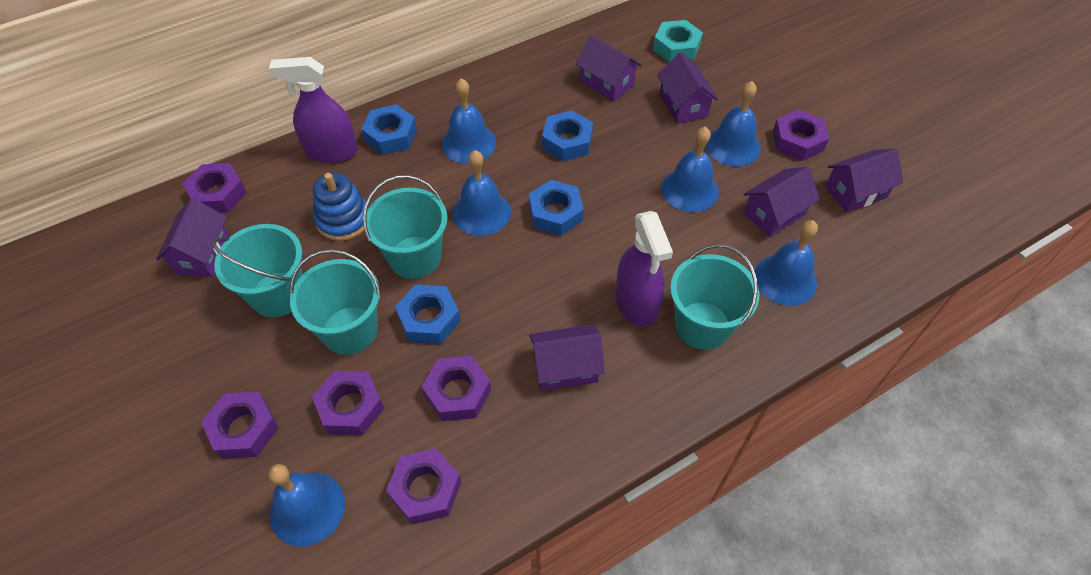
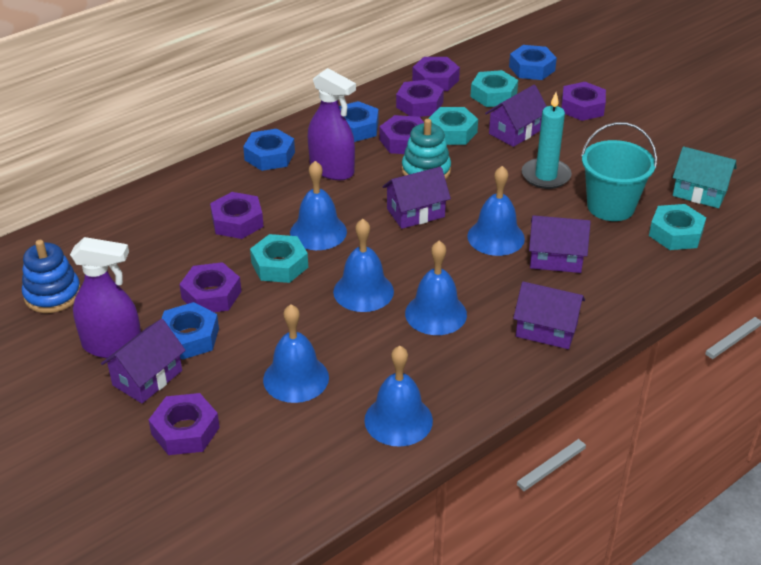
purple house: 6 -> 5
purple nut: 6 -> 7
turquoise bucket: 4 -> 1
turquoise candle: 0 -> 1
turquoise house: 0 -> 1
turquoise nut: 1 -> 4
turquoise stacking toy: 0 -> 1

